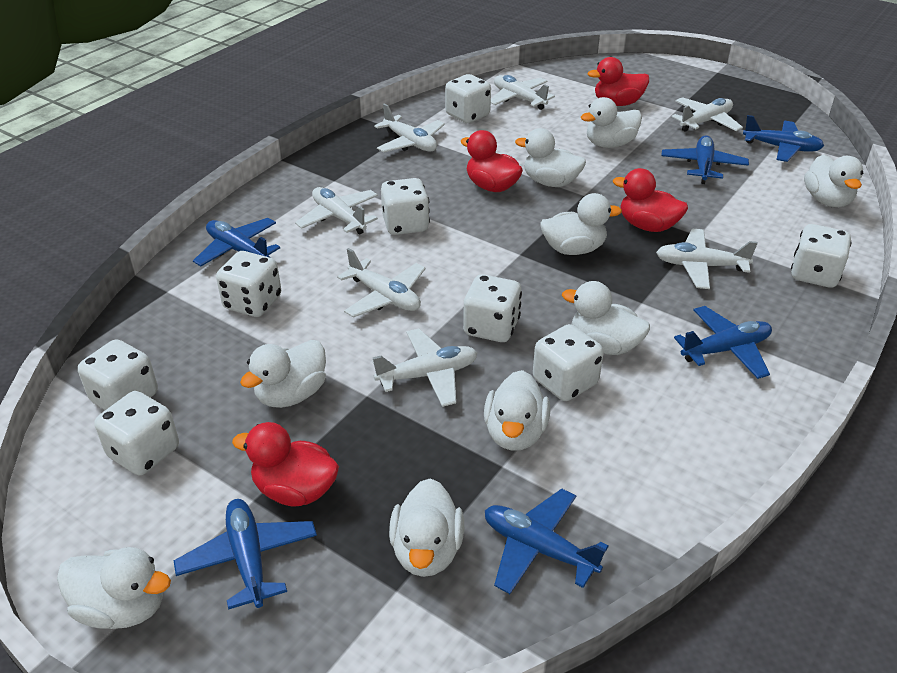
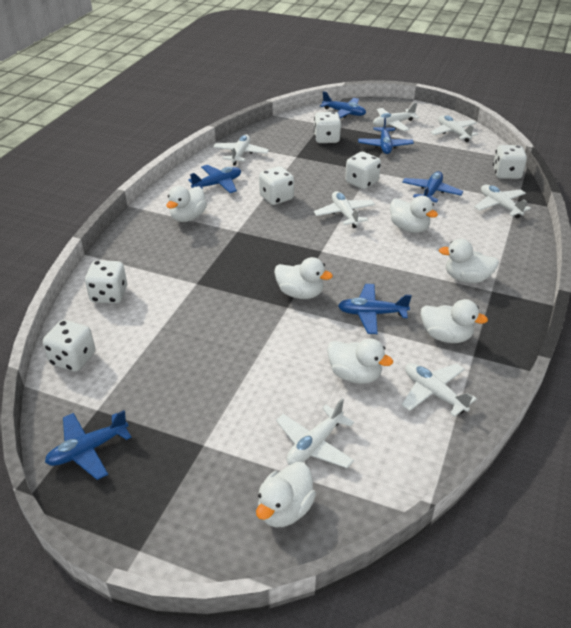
red duck: 4 -> 0
white dice: 8 -> 6
white duck: 9 -> 7

